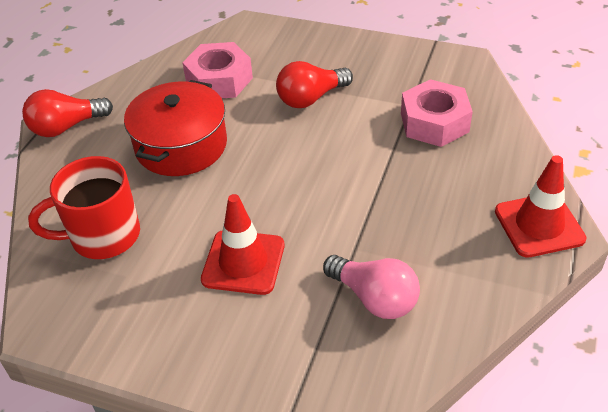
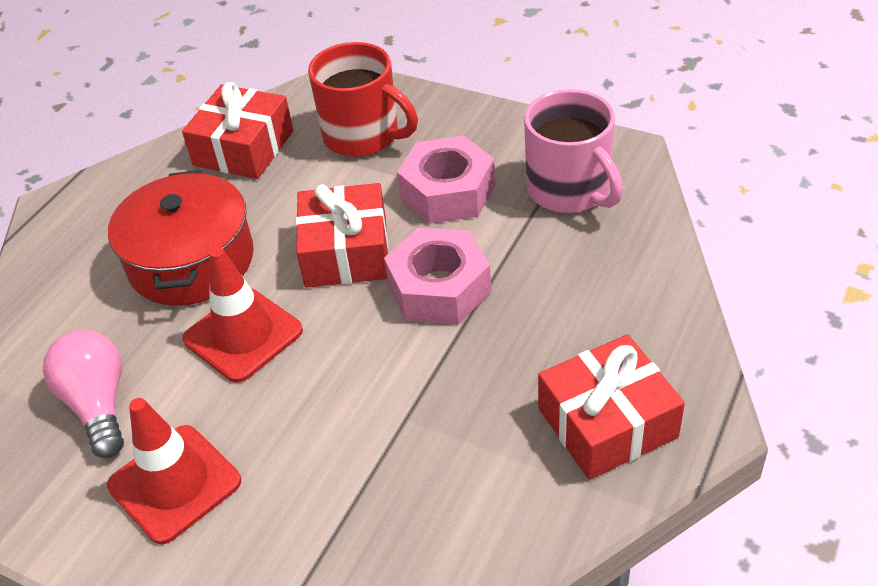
pink mug: 0 -> 1
red gift: 0 -> 3
red light bulb: 2 -> 0

